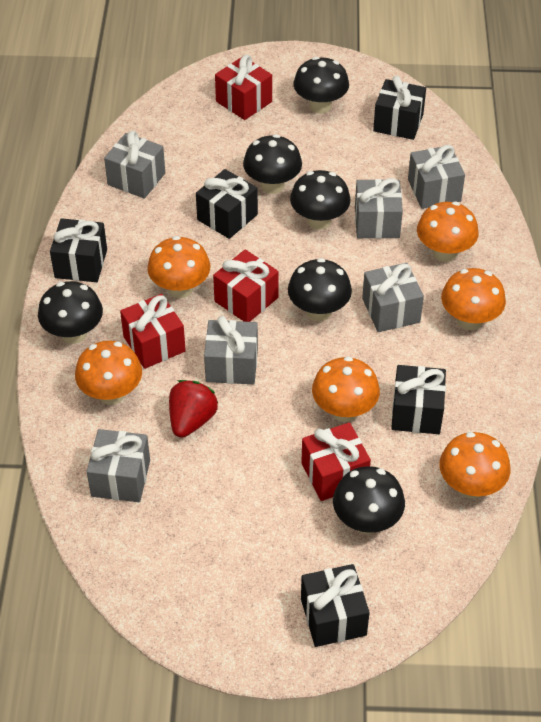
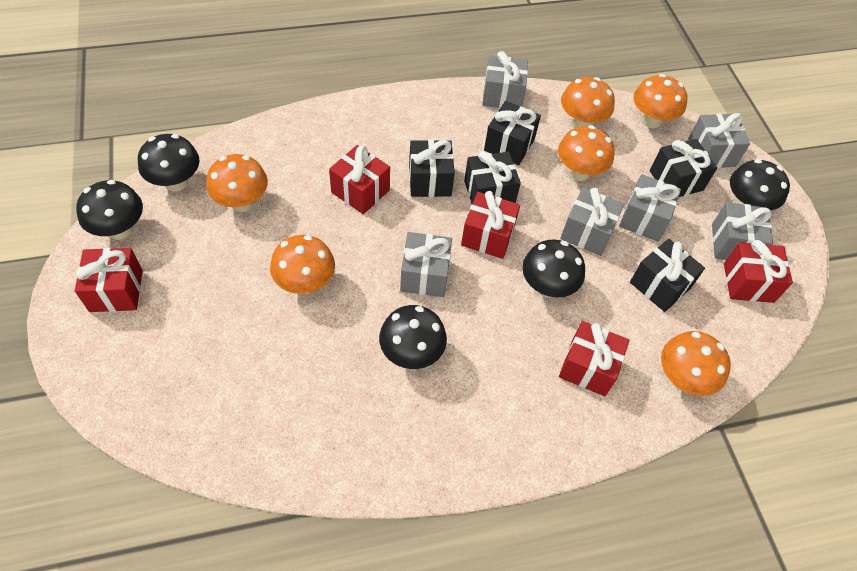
black mushroom: 6 -> 5
red gift: 4 -> 5
red strawberry: 1 -> 0

